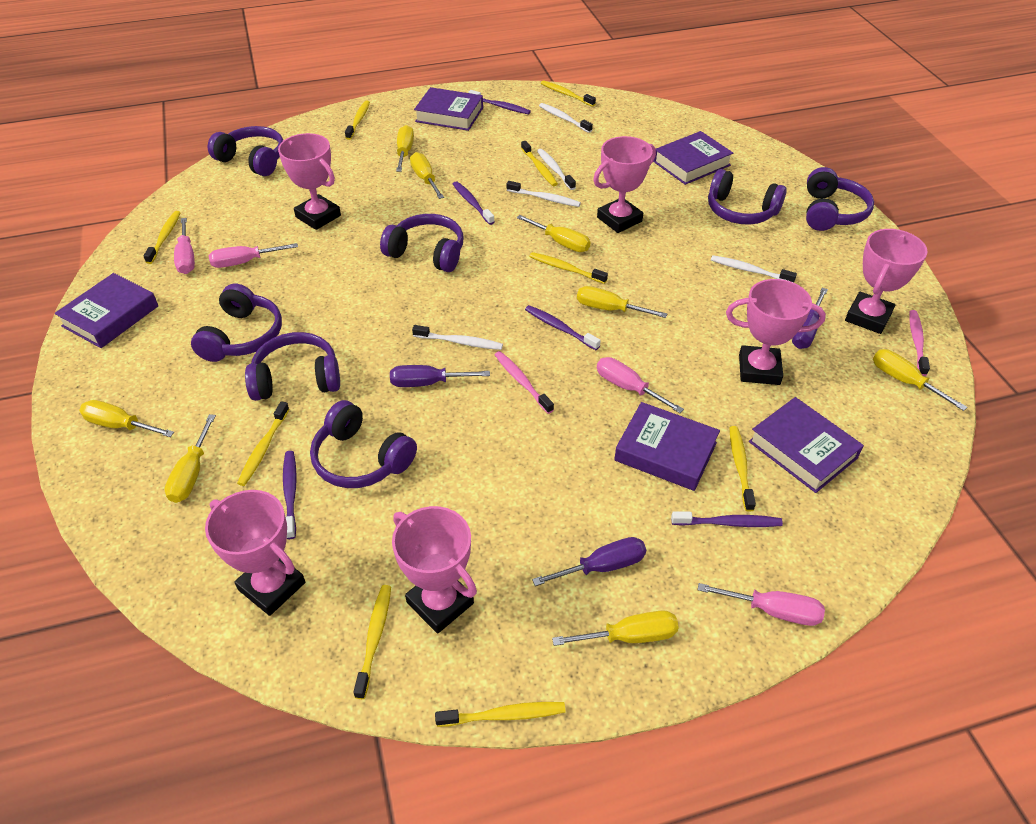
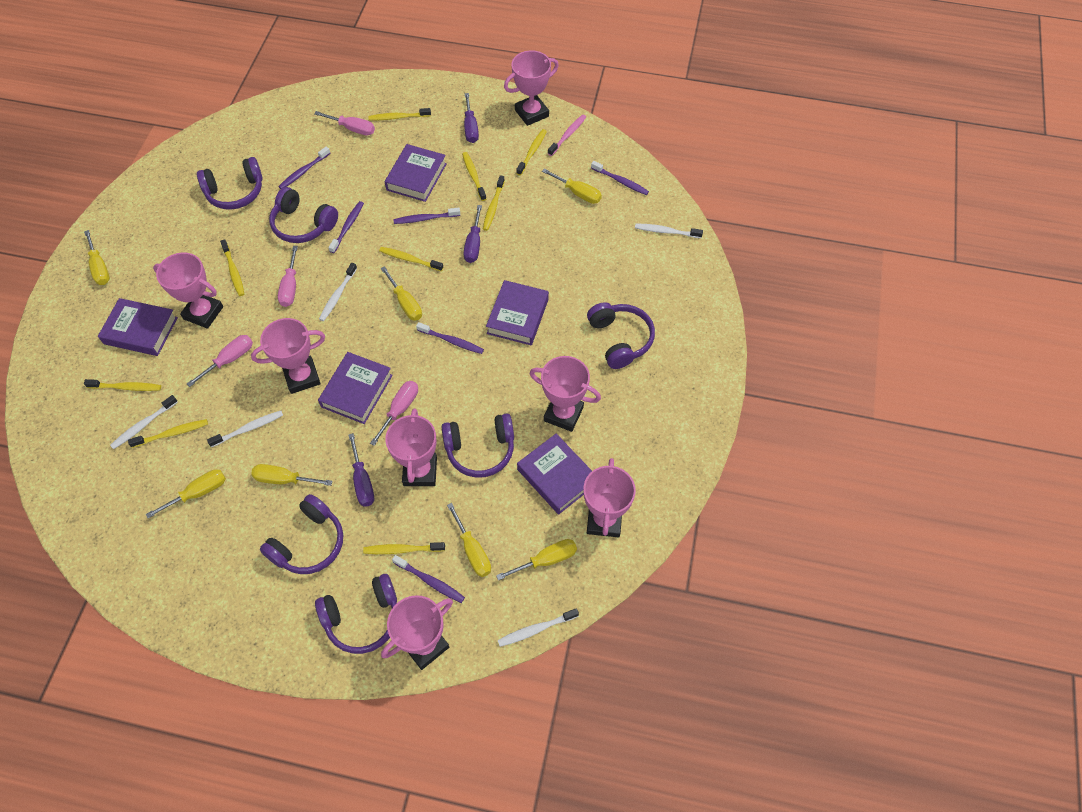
pink toothbrush: 2 -> 1
pink trophy: 6 -> 7
purple headphones: 7 -> 6
purple toothbrush: 5 -> 6
yellow screwdriver: 8 -> 7

